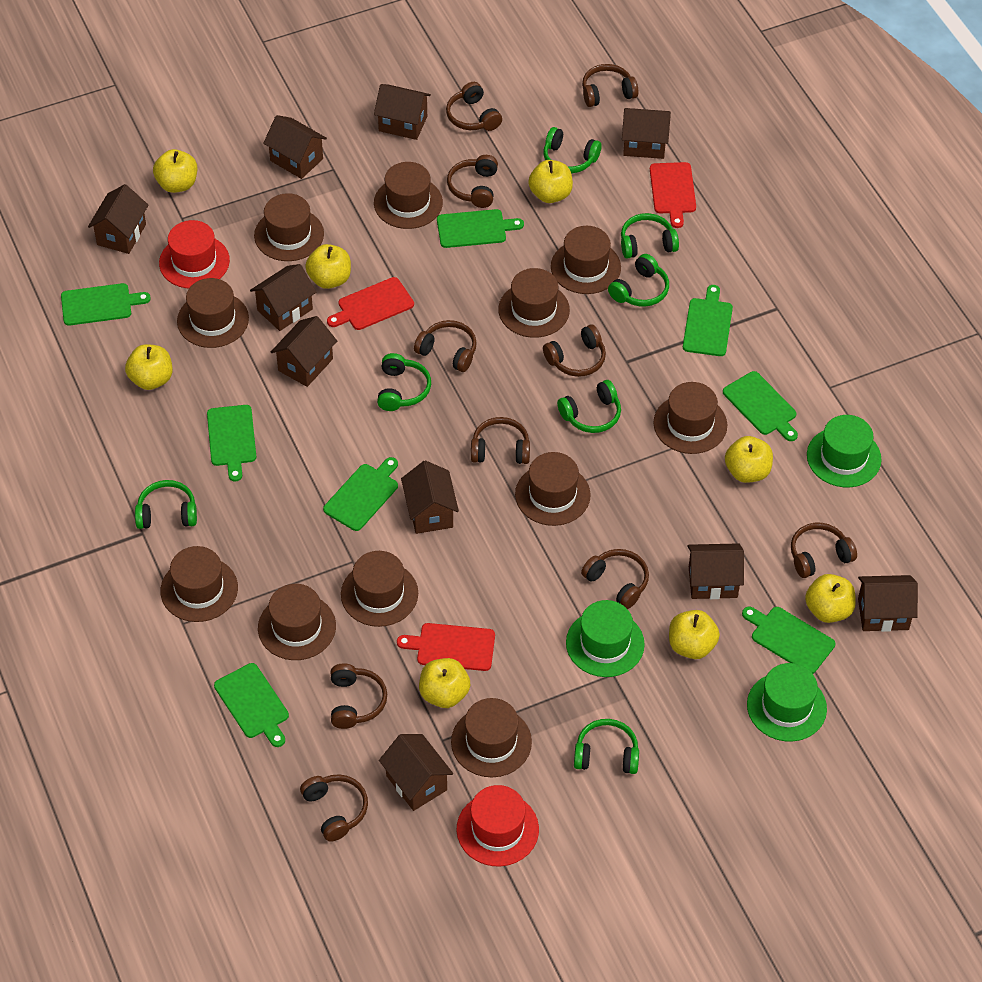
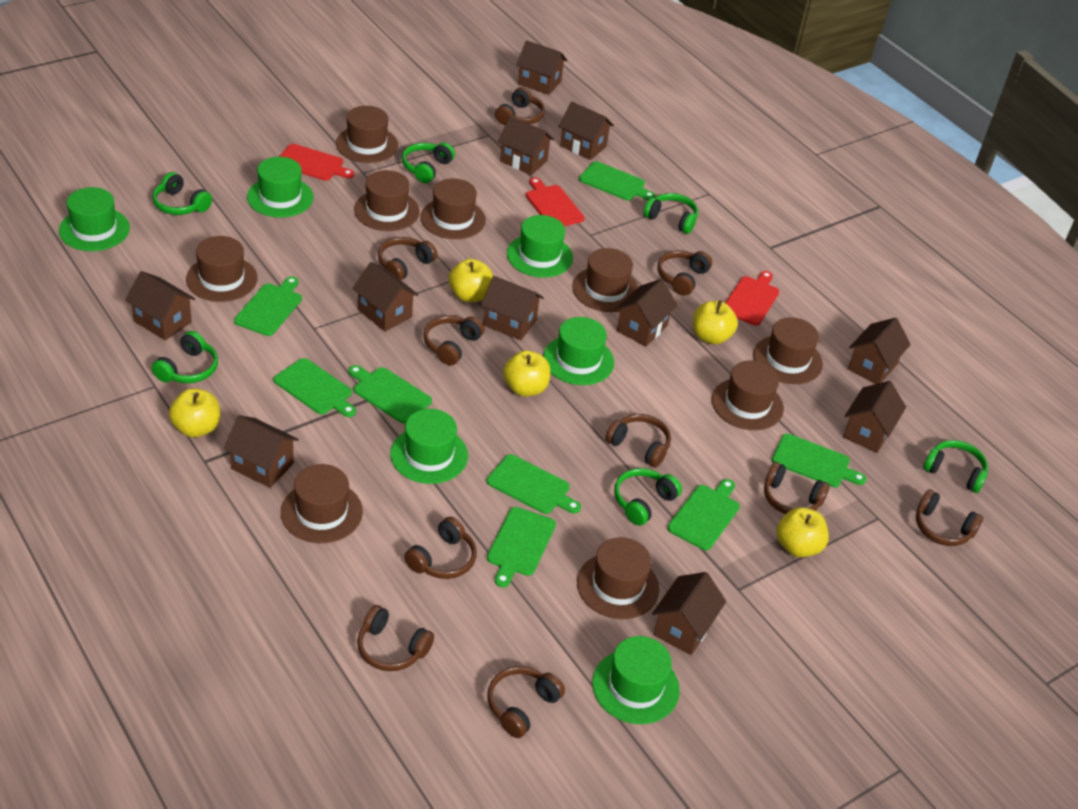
brown hat: 11 -> 9
brown house: 10 -> 11
green hat: 3 -> 6
green headphones: 7 -> 6
red hat: 2 -> 0
yellow apple: 8 -> 5

